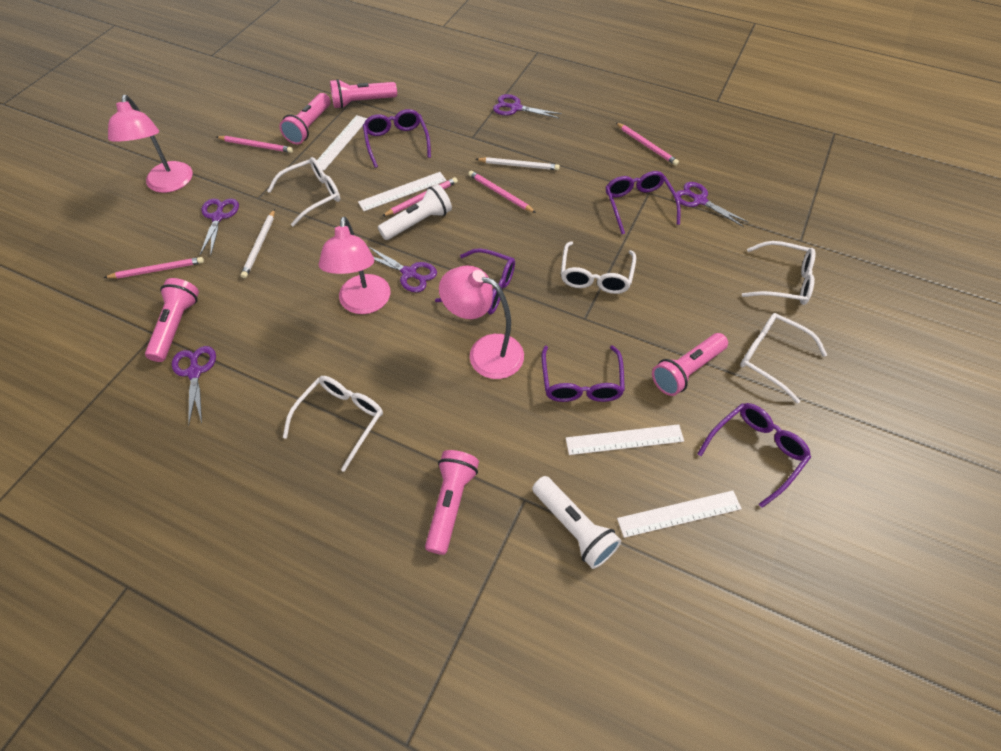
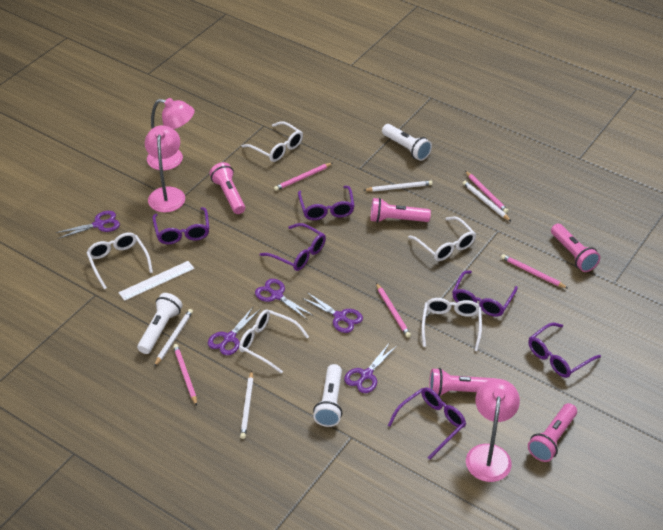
purple glasses: 5 -> 6
white flashlight: 2 -> 3
white pencil: 2 -> 4
white ruler: 4 -> 1

